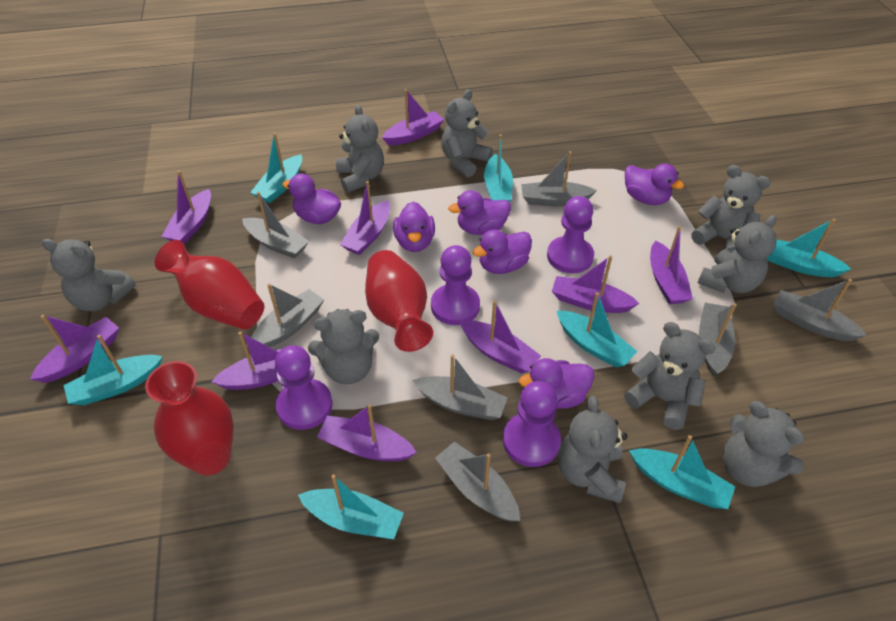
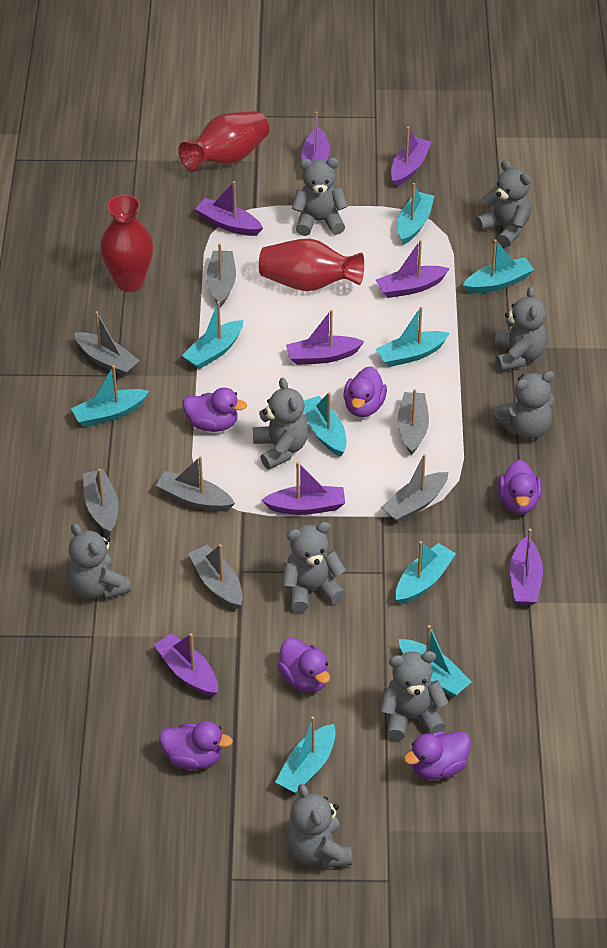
purple boat: 9 -> 8
purple pawn: 4 -> 0
turquoise boat: 7 -> 9

